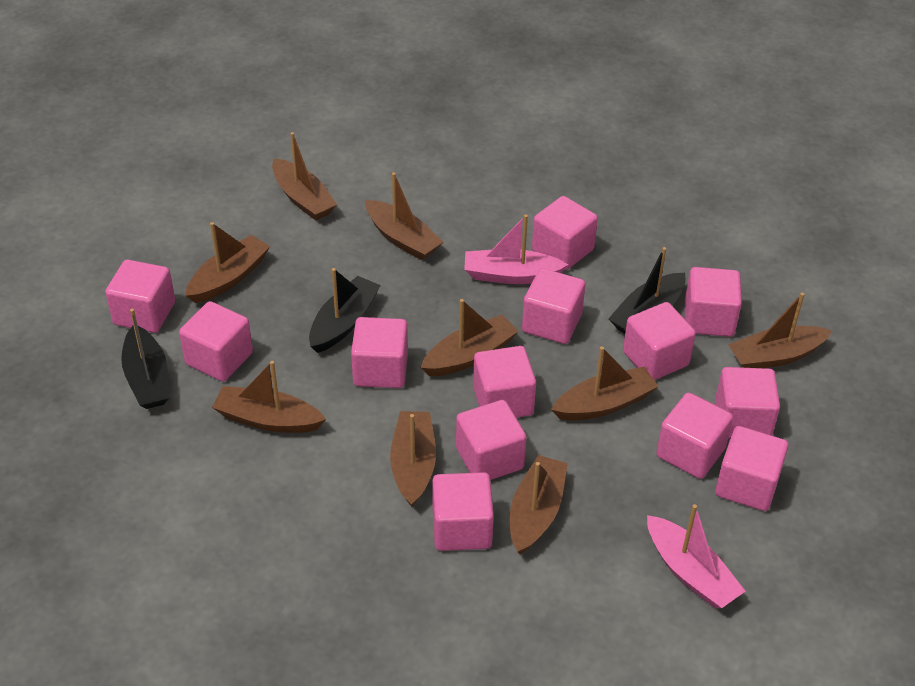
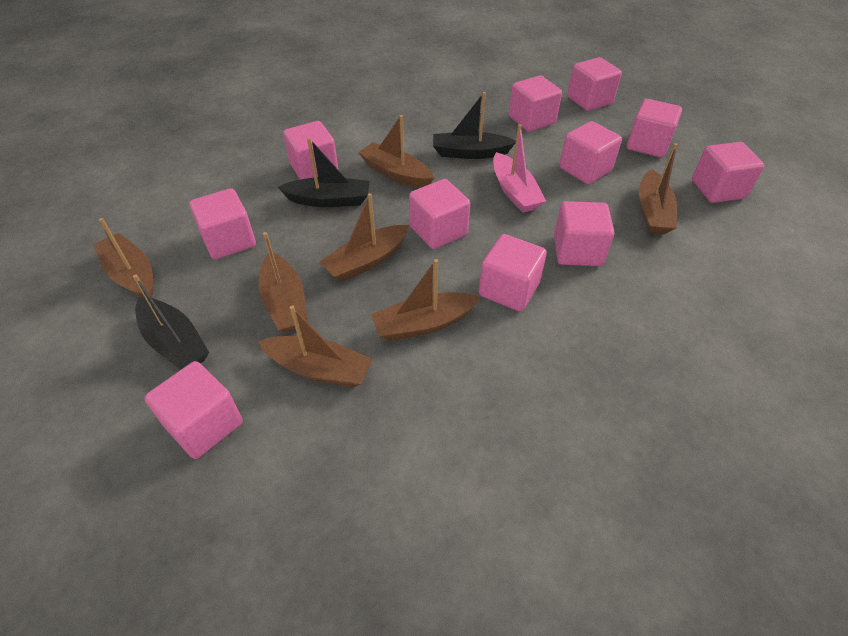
brown boat: 9 -> 7
pink boat: 2 -> 1
pink cube: 13 -> 11

